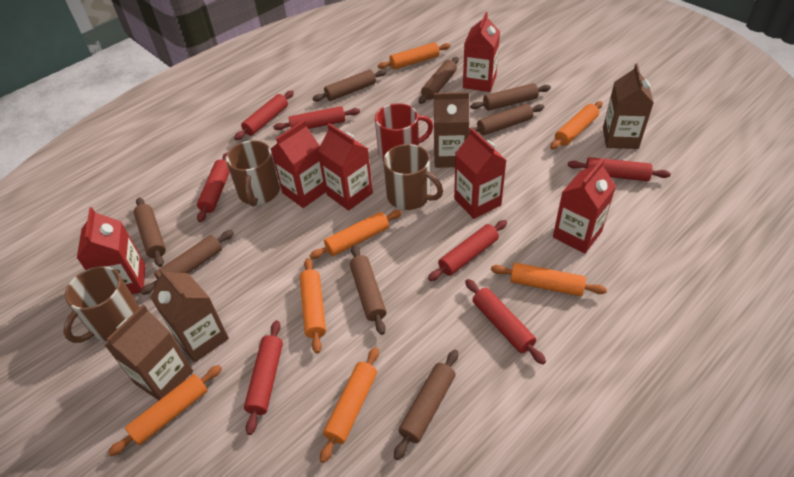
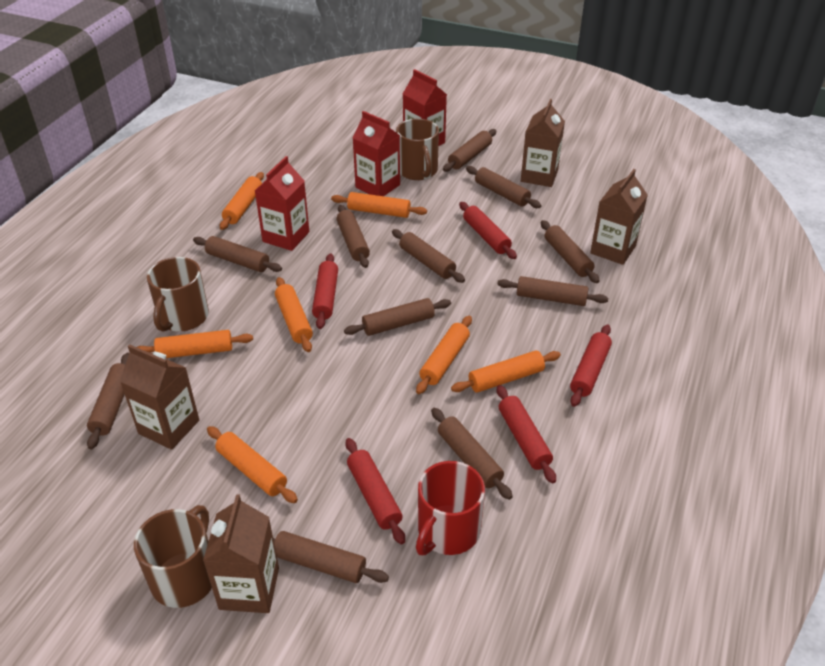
brown rolling pin: 8 -> 11
red carton: 6 -> 3
red rolling pin: 7 -> 5

